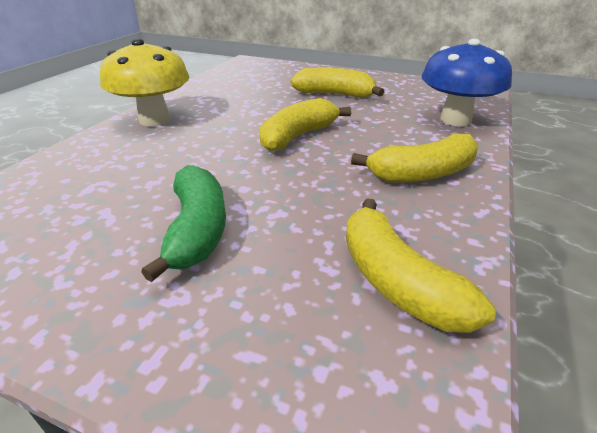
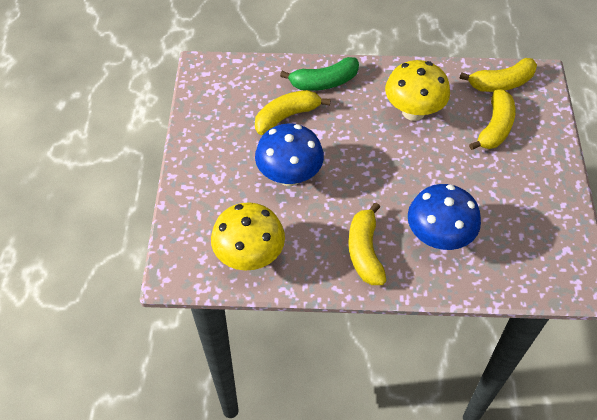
blue mushroom: 1 -> 2
yellow mushroom: 1 -> 2

